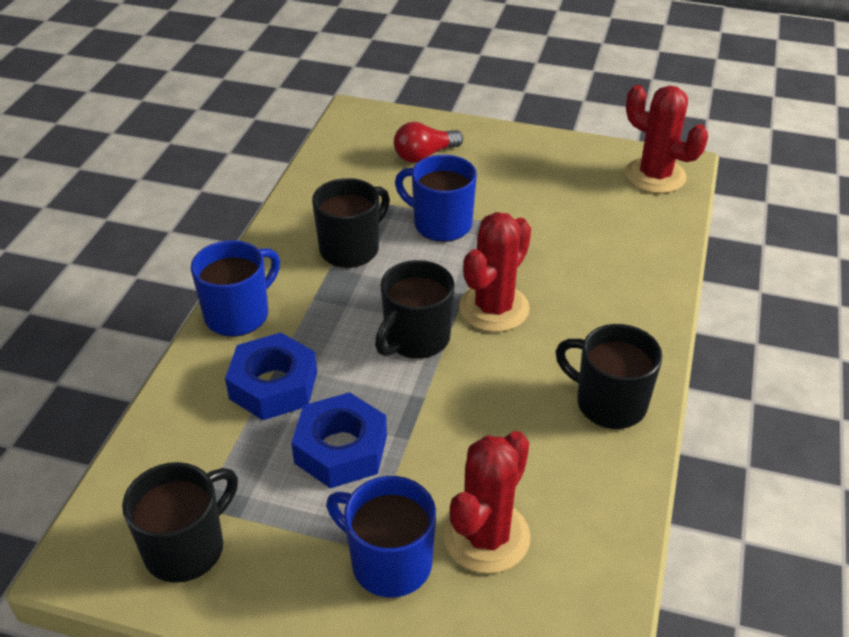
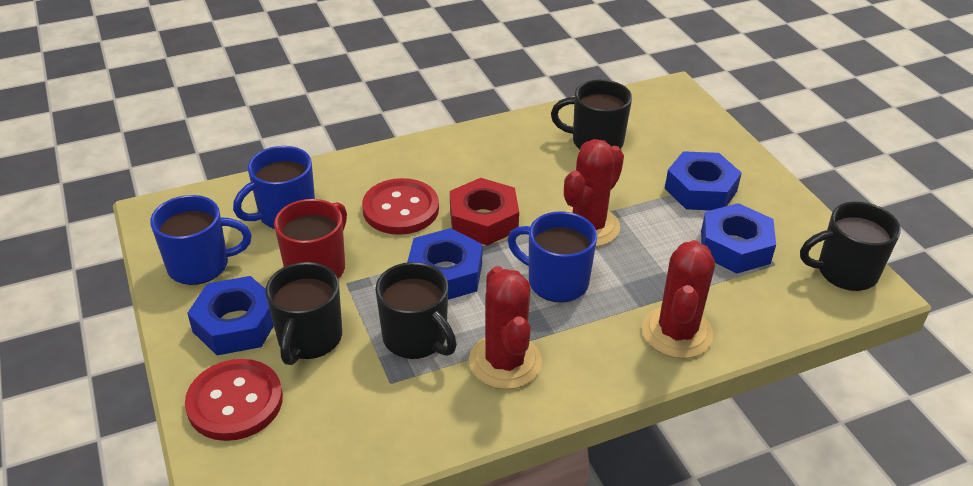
blue nut: 2 -> 4
red button: 0 -> 2
red light bulb: 1 -> 0
red mug: 0 -> 1
red nut: 0 -> 1

